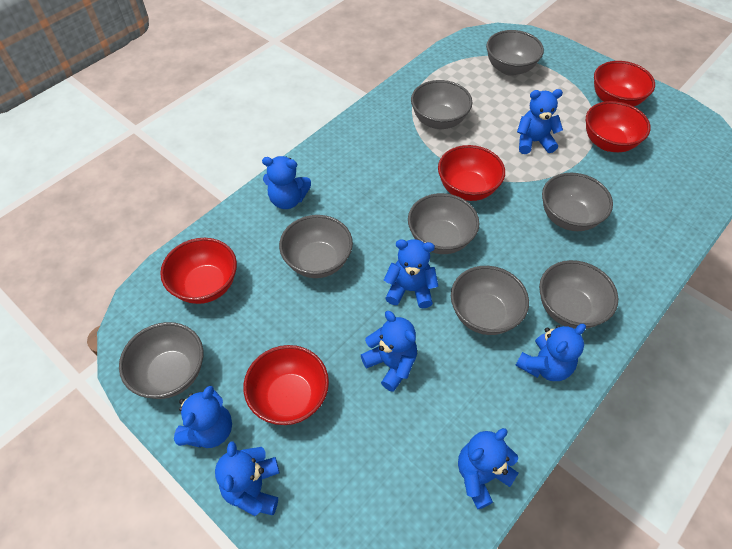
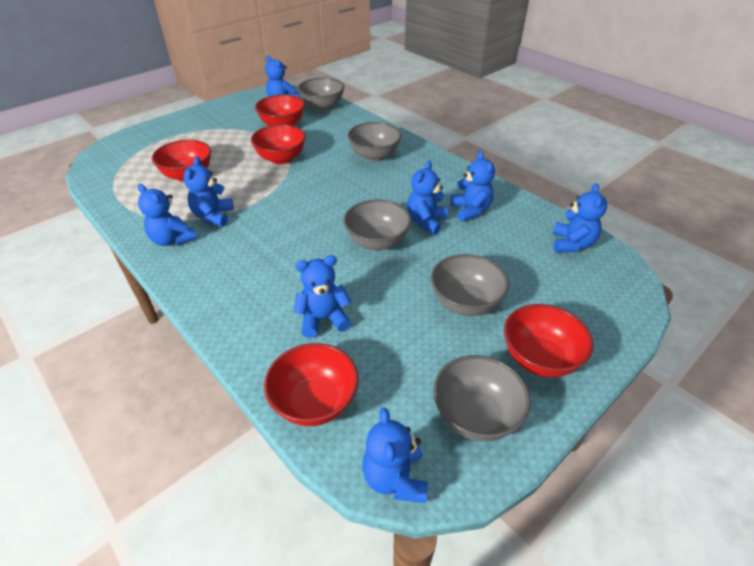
grey bowl: 8 -> 5

